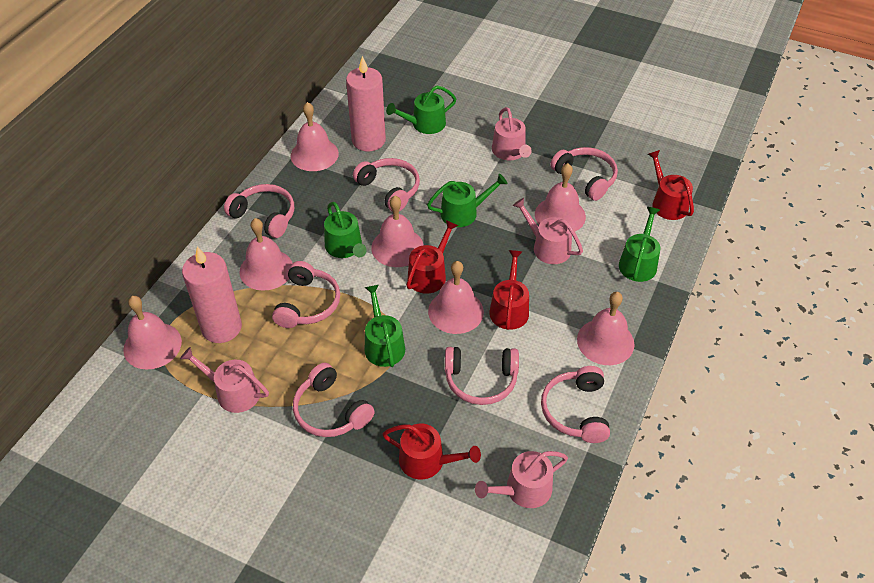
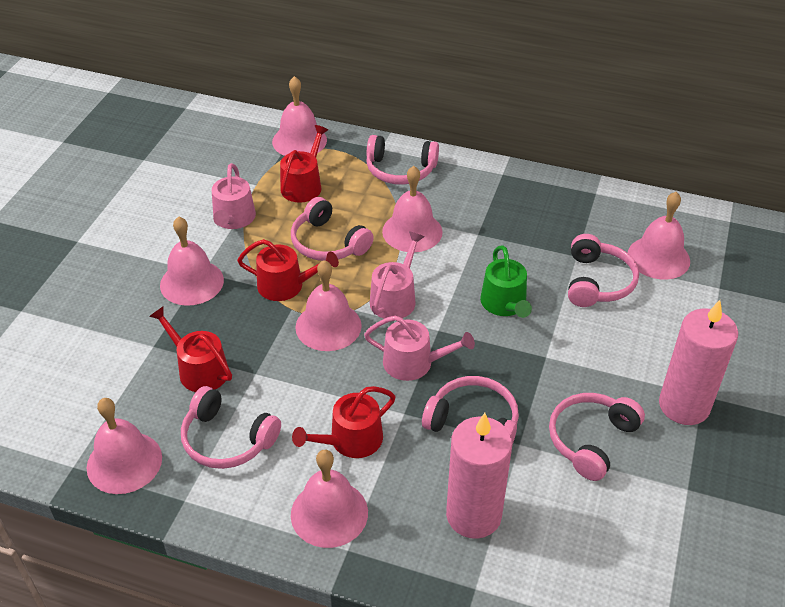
green watering can: 5 -> 1
pink headphones: 7 -> 6
pink watering can: 4 -> 3

